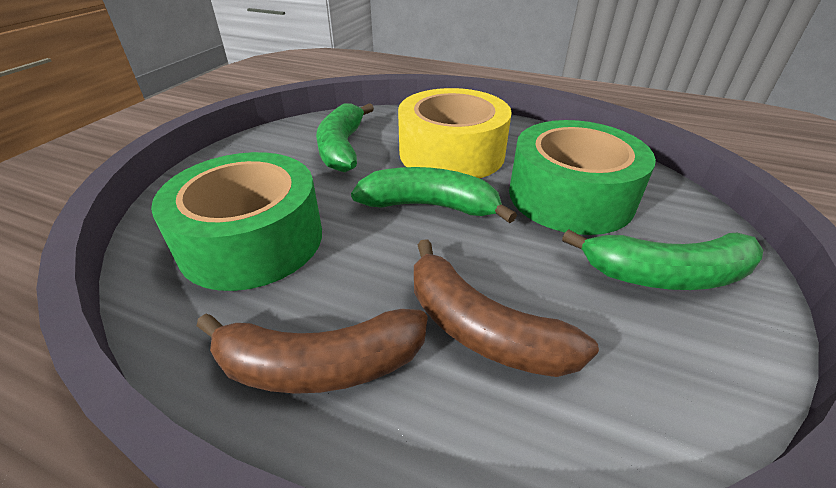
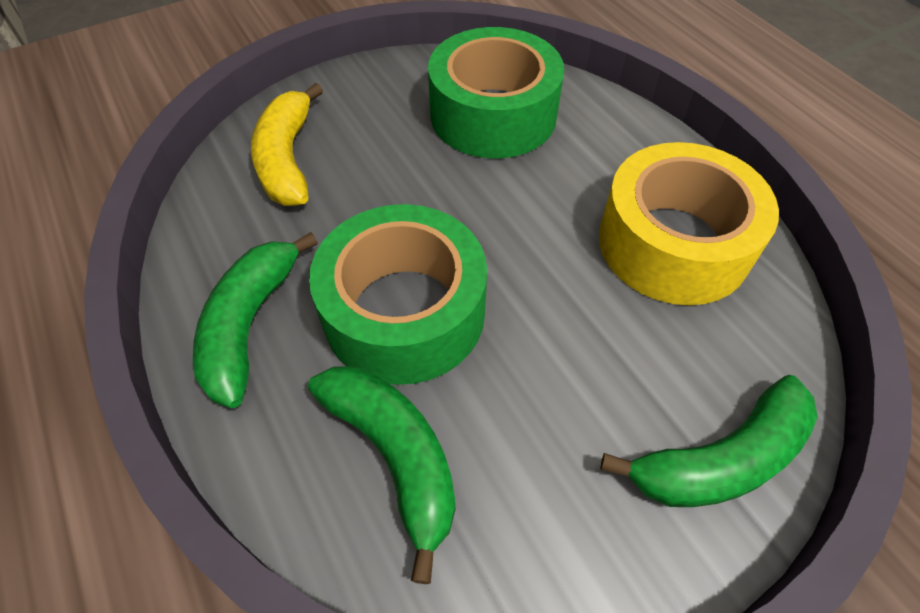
brown banana: 2 -> 0
yellow banana: 0 -> 1

